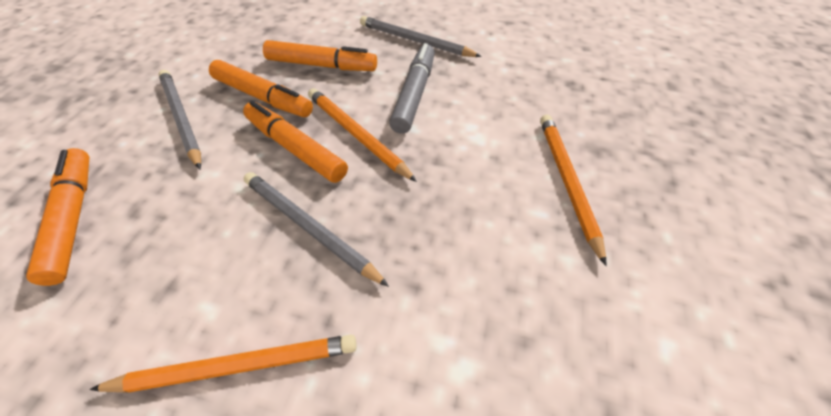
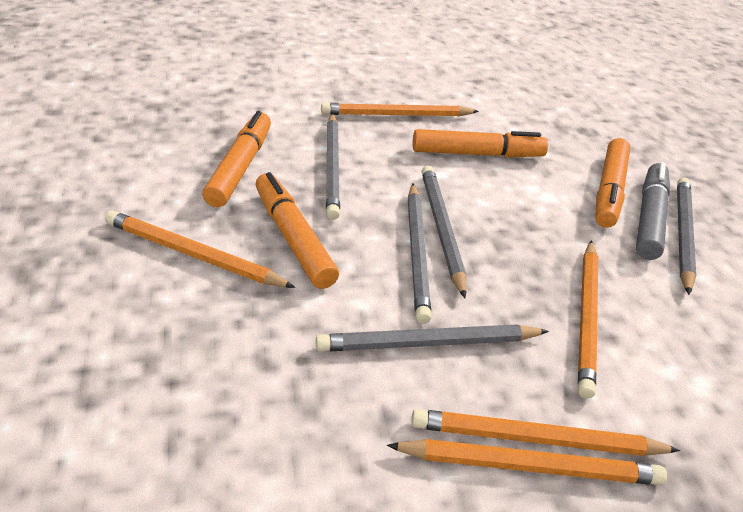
grey pencil: 3 -> 5
orange pencil: 3 -> 5

